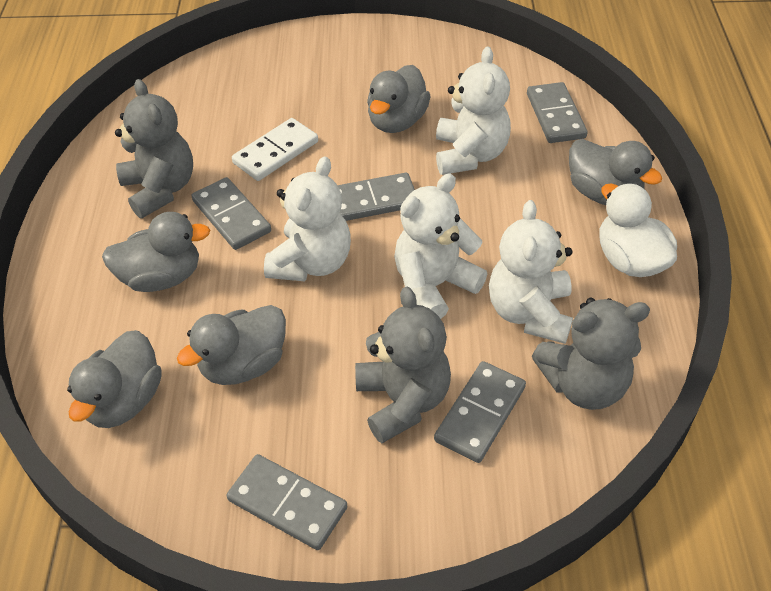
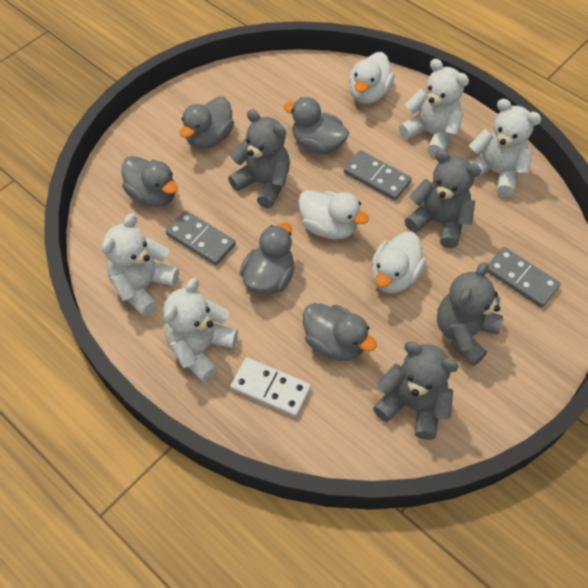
grey domino: 5 -> 3
grey teddy bear: 3 -> 4
white duck: 1 -> 3

